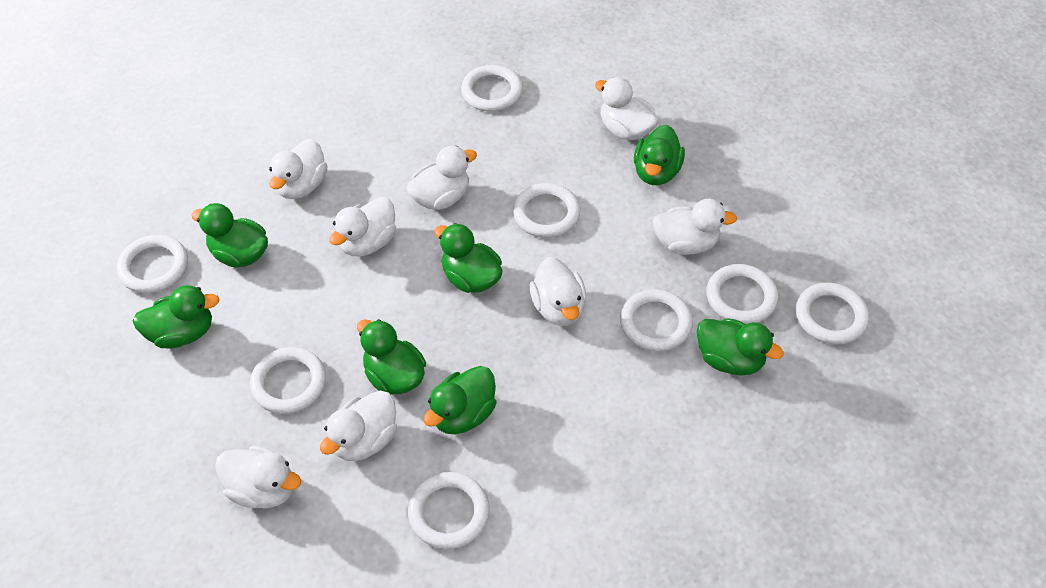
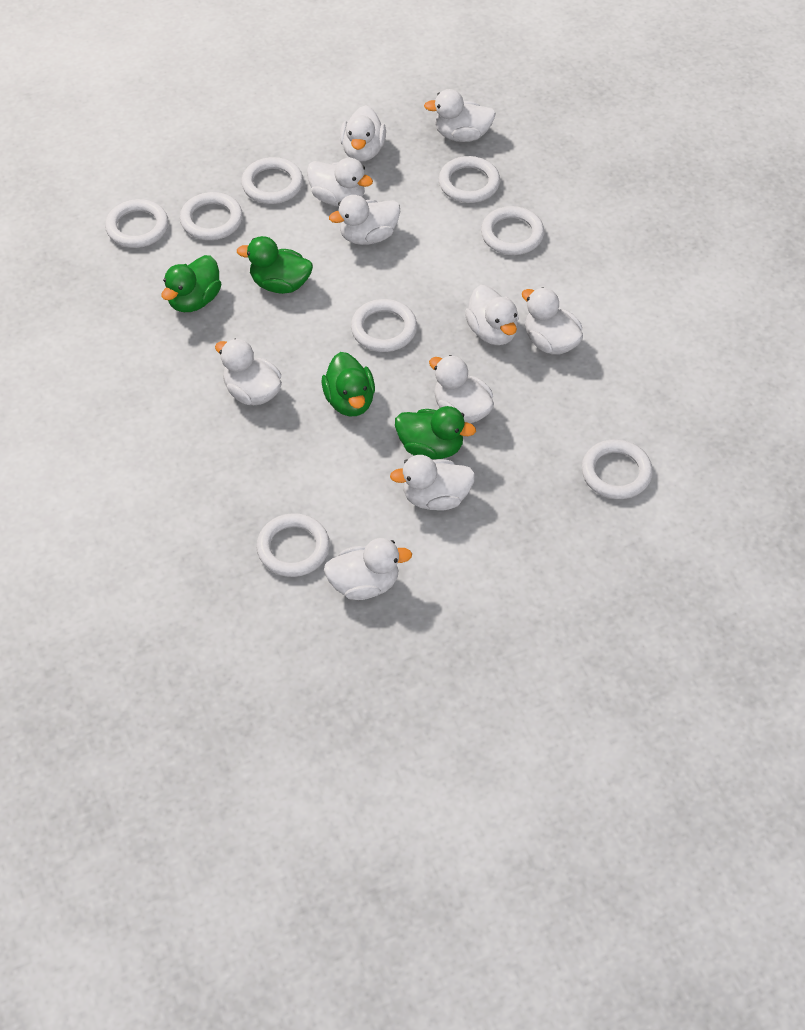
green duck: 7 -> 4
white duck: 8 -> 10

